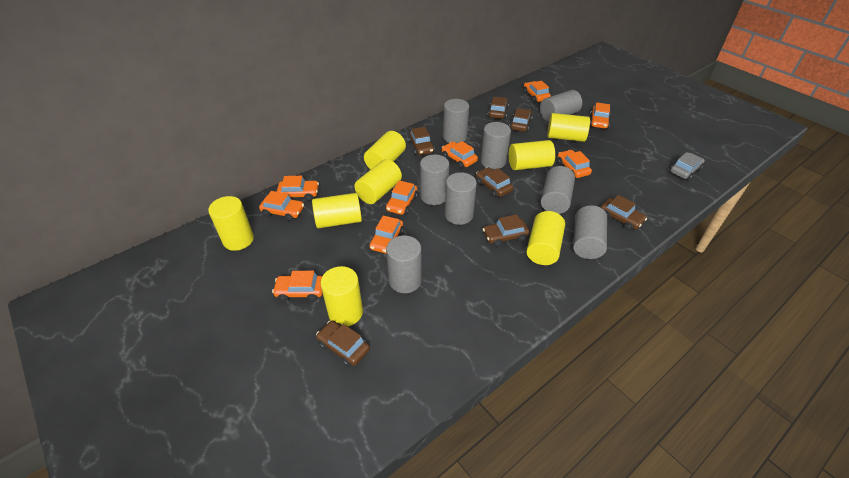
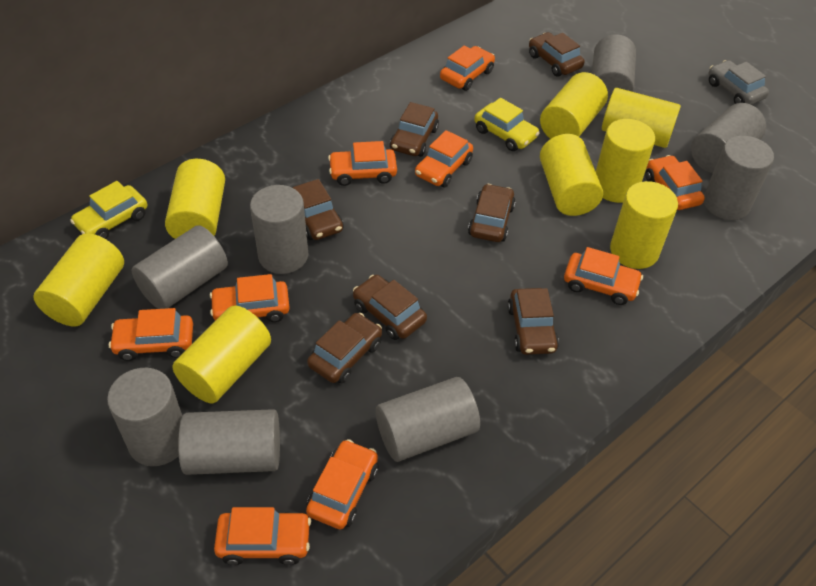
yellow car: 0 -> 2

